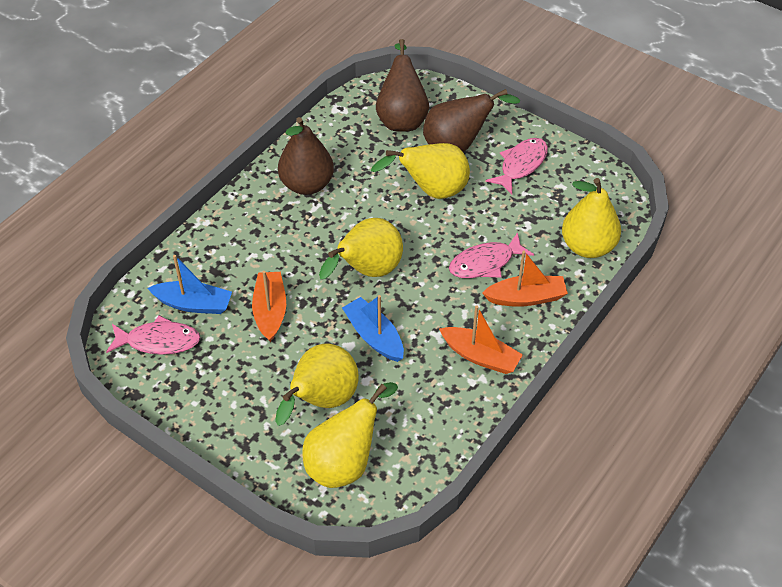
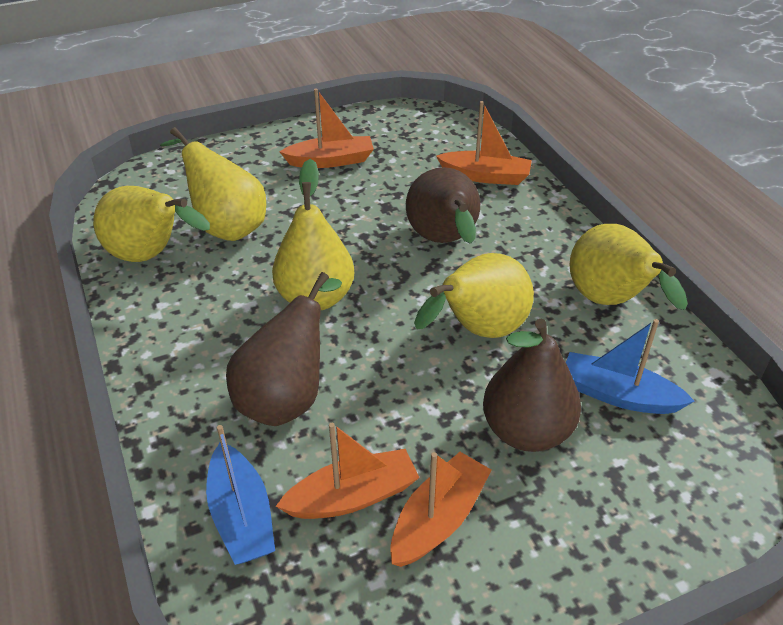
orange boat: 3 -> 4
pink fish: 3 -> 0

